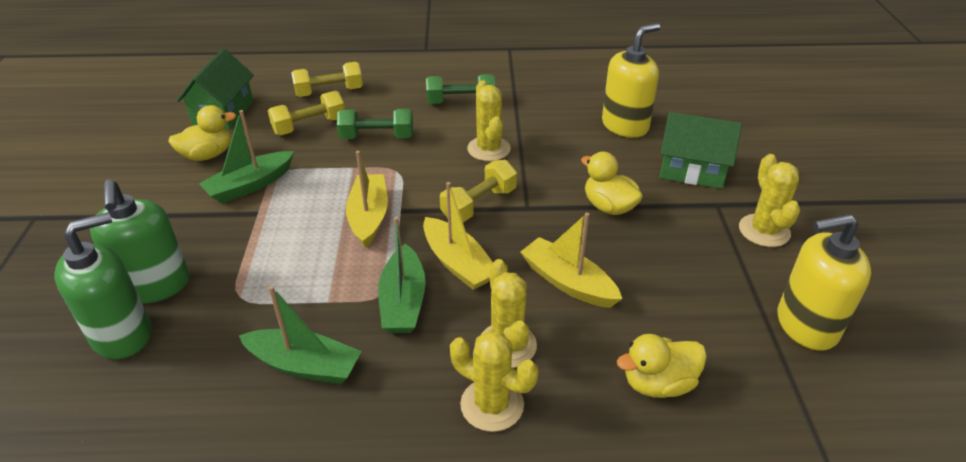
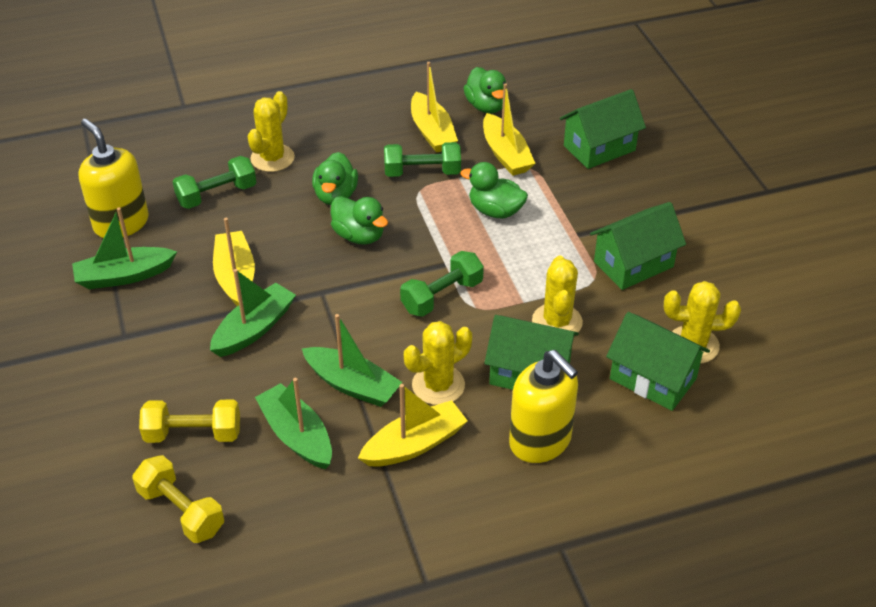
green boat: 3 -> 4
green duck: 0 -> 4
green dumbbell: 2 -> 3
green house: 2 -> 4
green soap dispenser: 2 -> 0
yellow boat: 3 -> 4
yellow duck: 3 -> 0
yellow dumbbell: 3 -> 2

